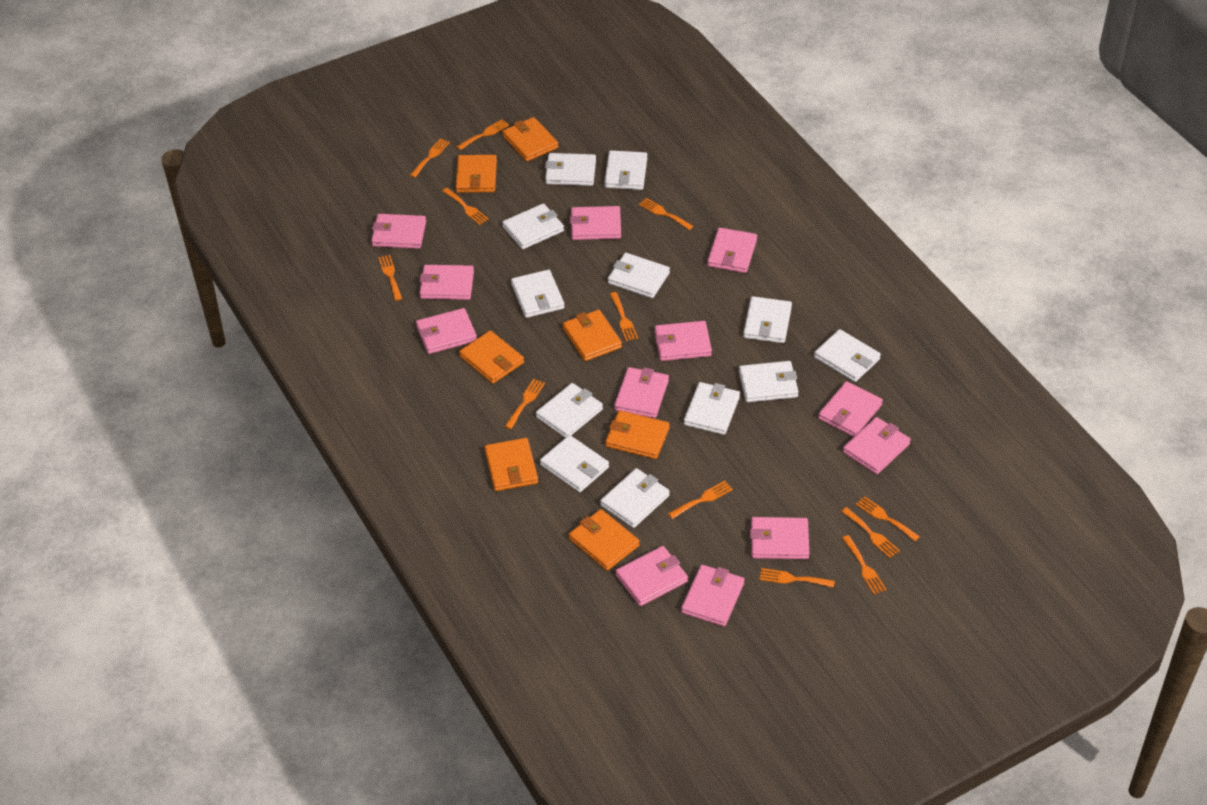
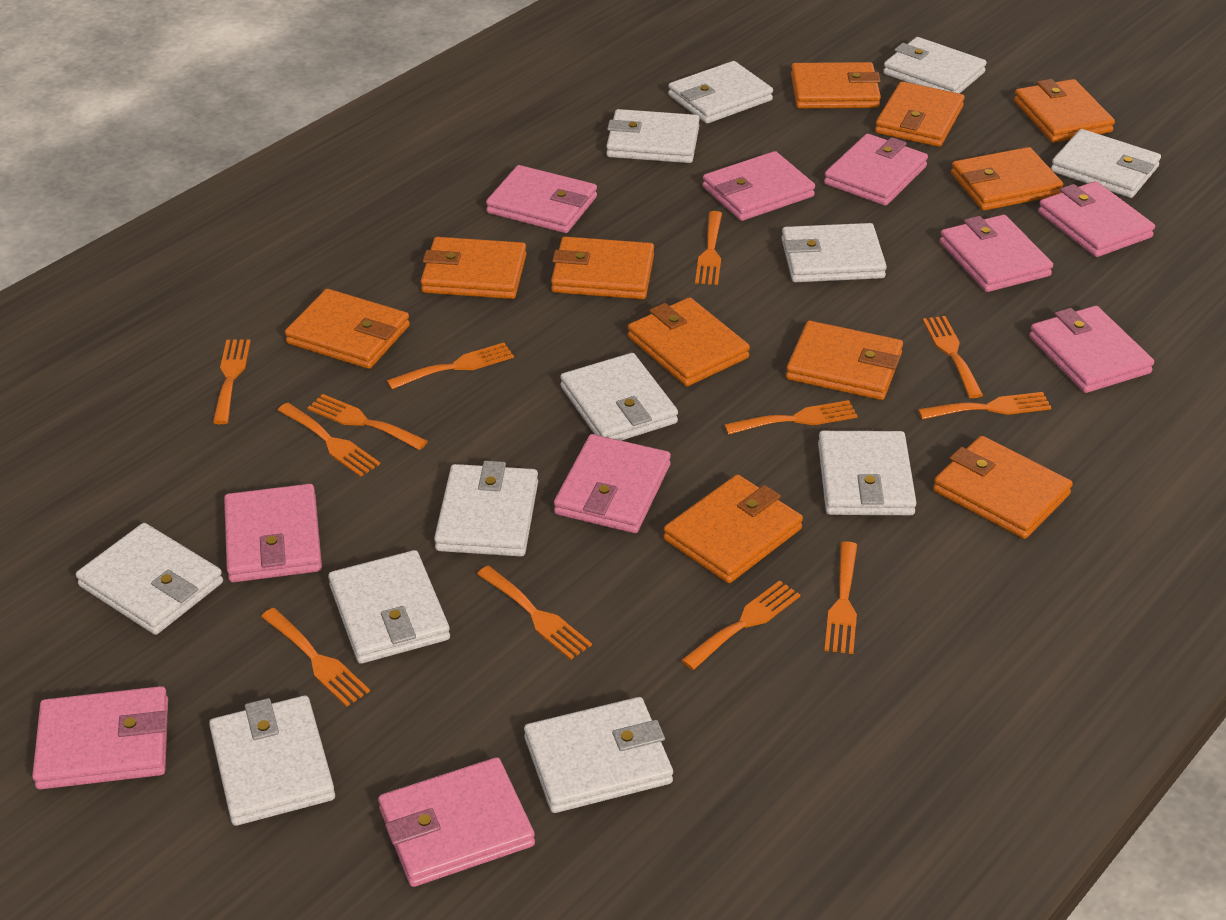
orange wallet: 7 -> 11
pink wallet: 12 -> 10

